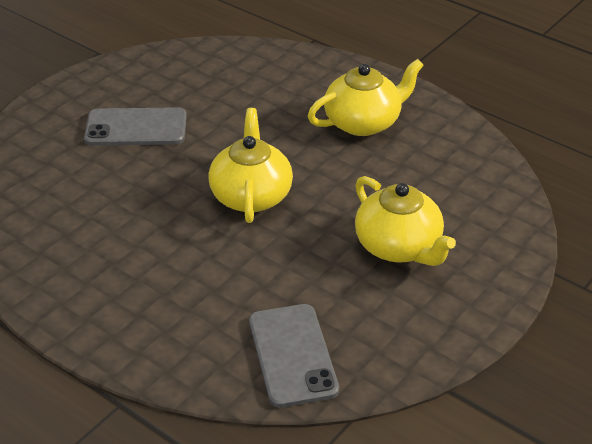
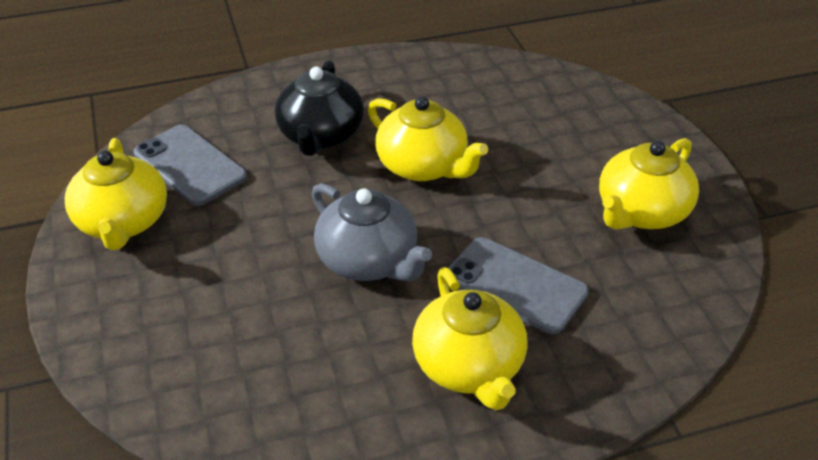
black teapot: 0 -> 1
grey teapot: 0 -> 1
yellow teapot: 3 -> 4

